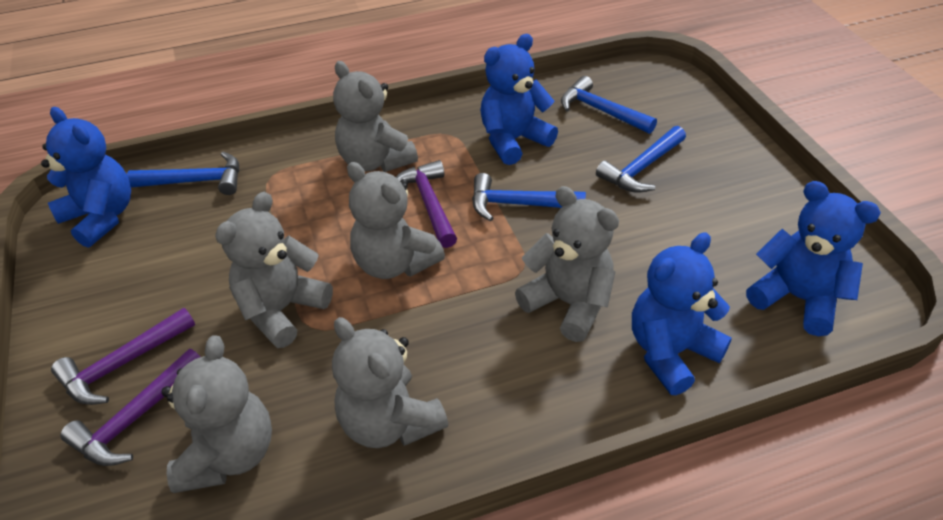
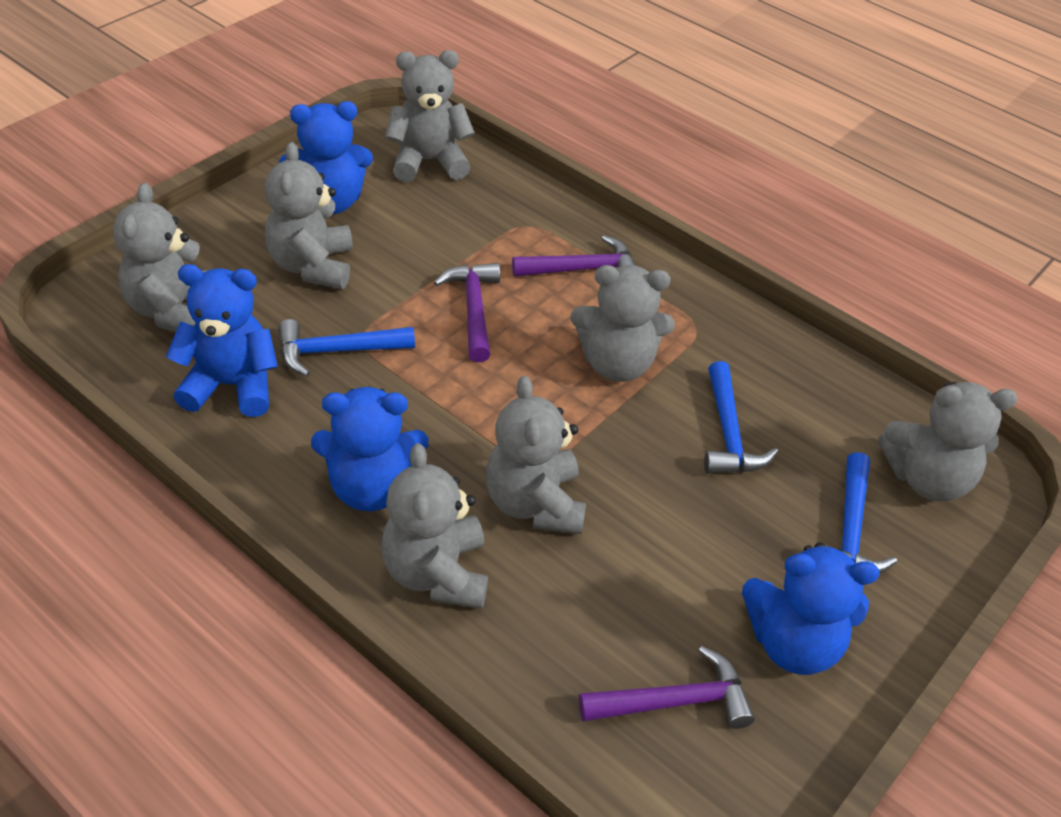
blue hammer: 4 -> 3
grey teddy bear: 6 -> 7

